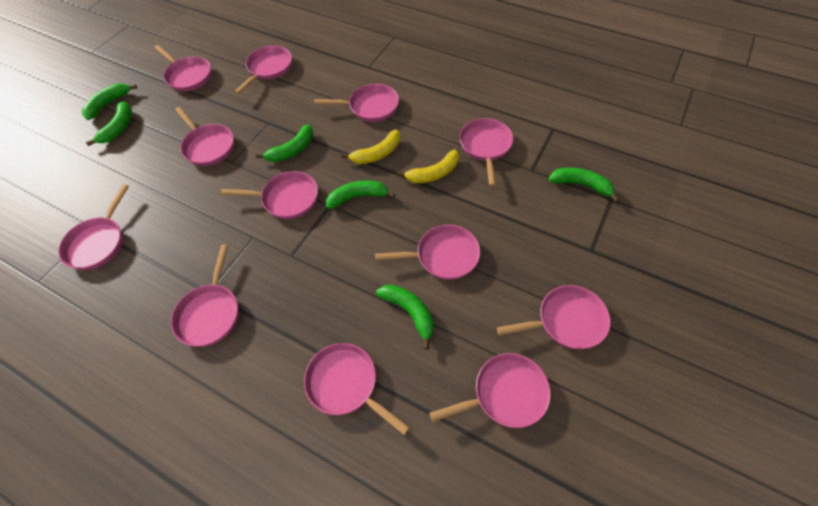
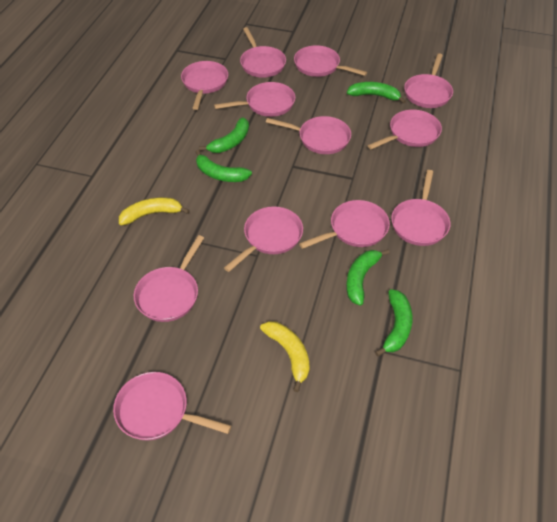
green banana: 6 -> 5

